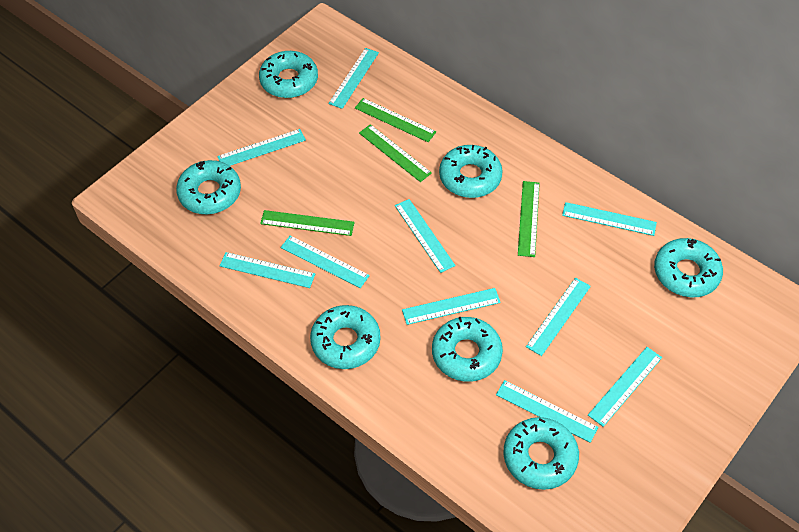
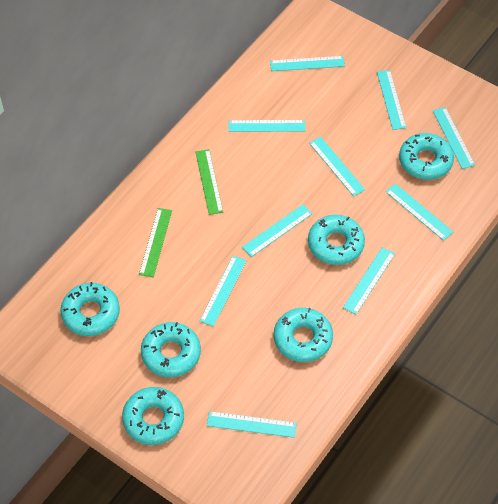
green ruler: 4 -> 2
turquoise donut: 7 -> 6

